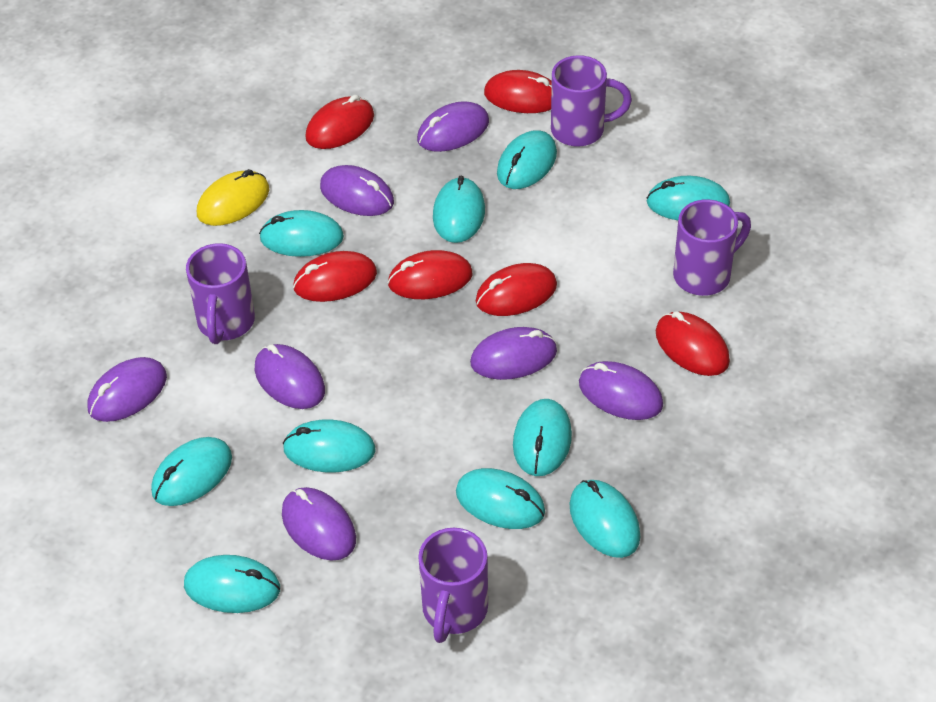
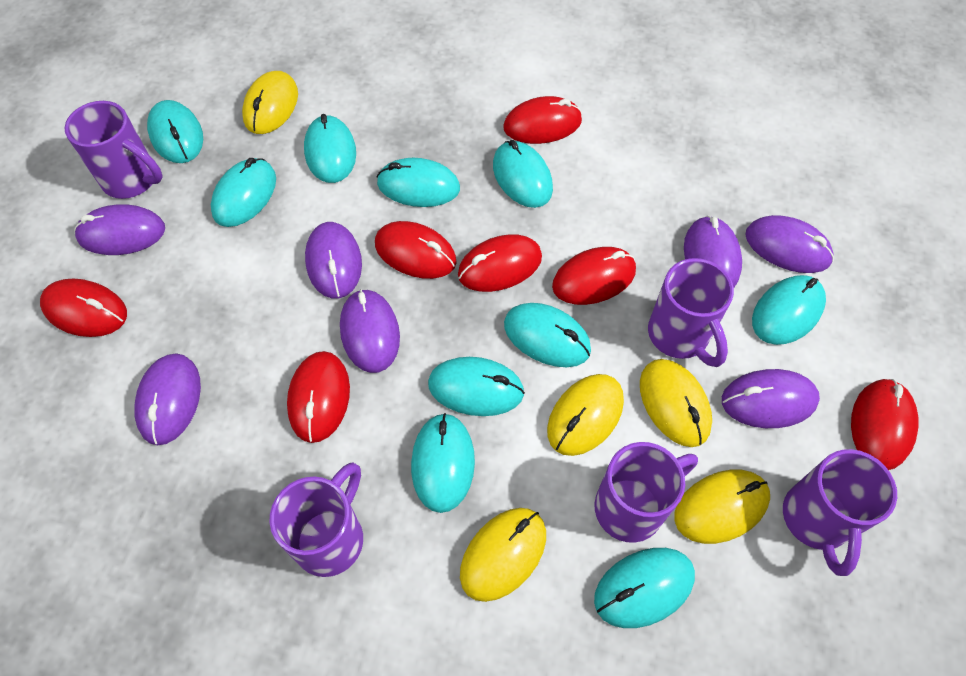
purple mug: 4 -> 5
red mouse: 6 -> 7
yellow mouse: 1 -> 5

